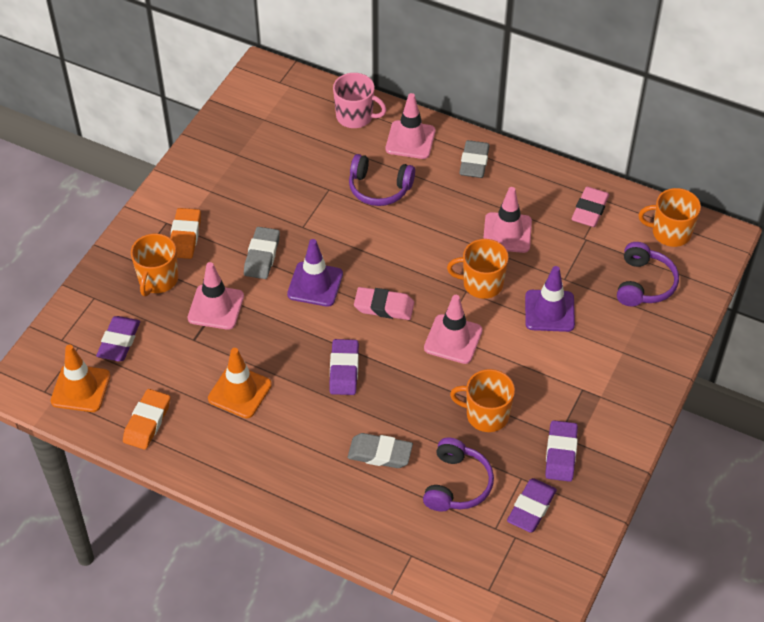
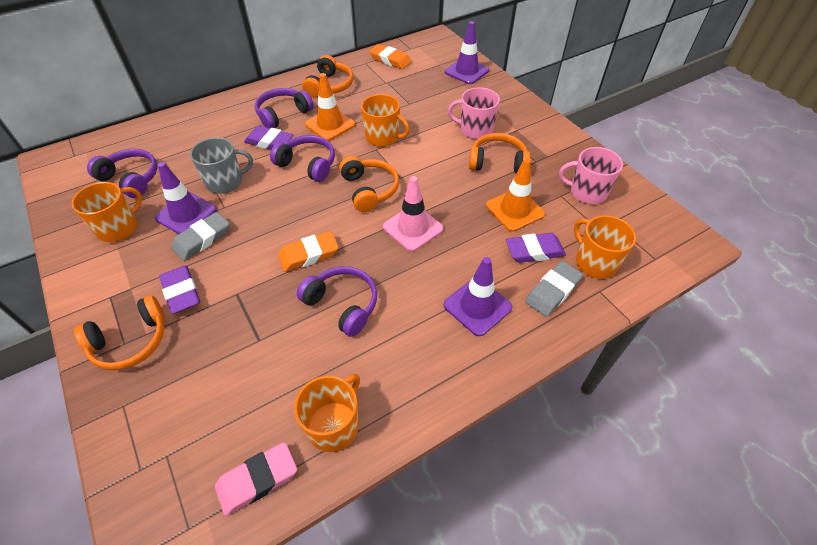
grey eraser: 3 -> 2
grey mug: 0 -> 1
orange headphones: 0 -> 4
pink eraser: 2 -> 1
pink mug: 1 -> 2
pink traffic cone: 4 -> 1
purple eraser: 4 -> 3
purple headphones: 3 -> 4
purple traffic cone: 2 -> 3

